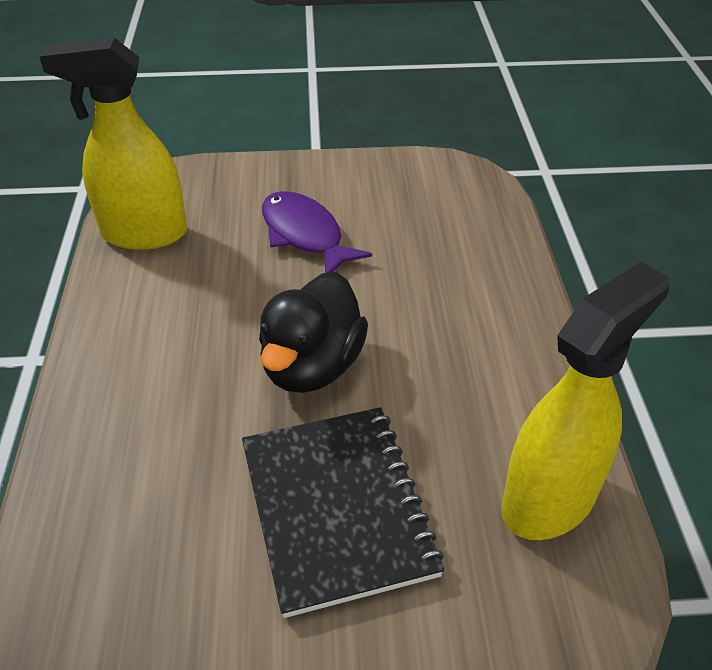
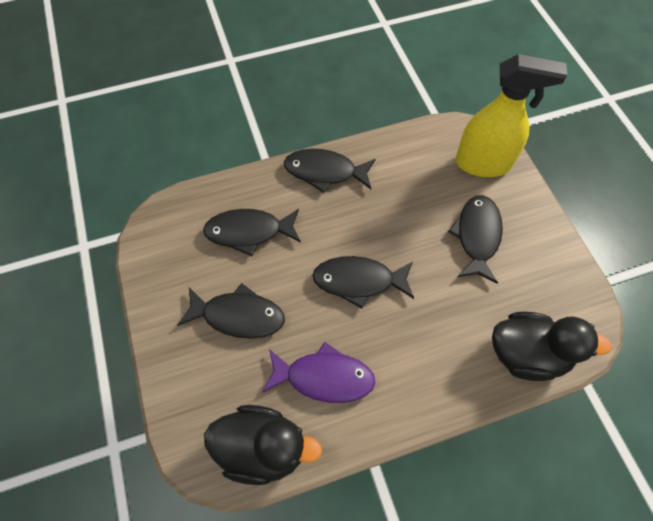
black duck: 1 -> 2
black fish: 0 -> 5
black notebook: 1 -> 0
yellow spray bottle: 2 -> 1

